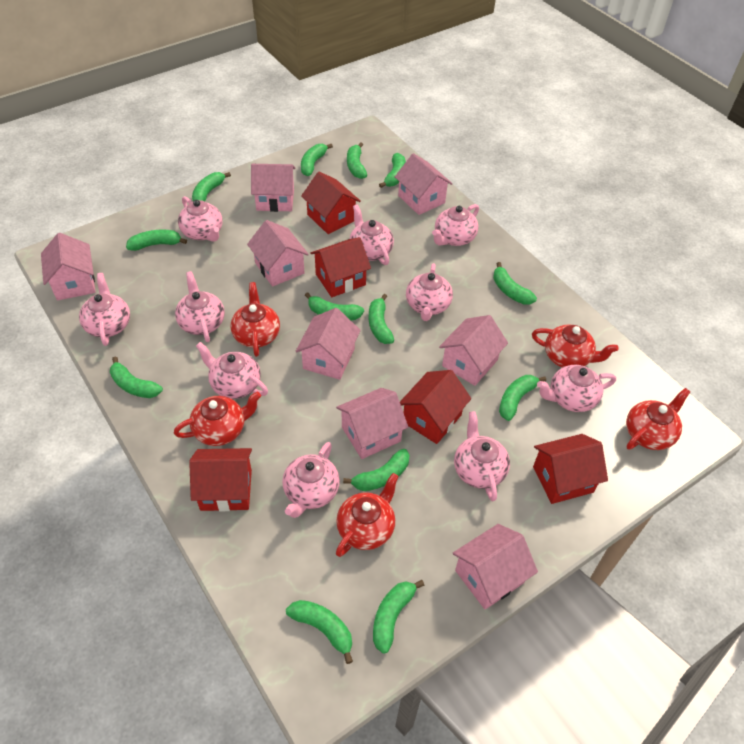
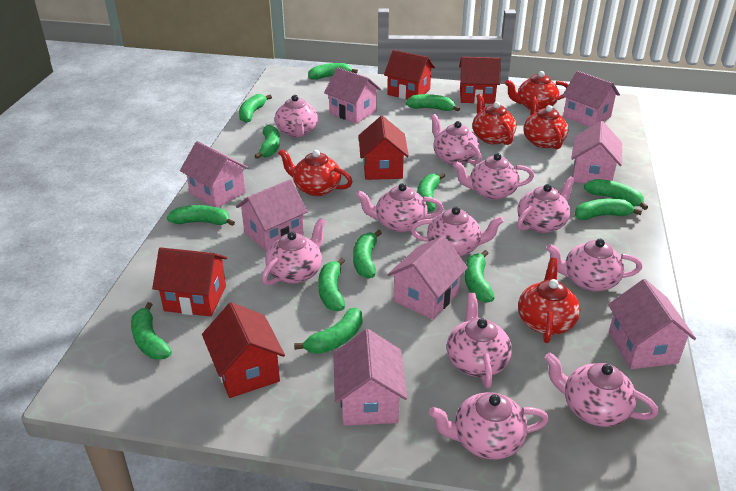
pink teapot: 10 -> 11

